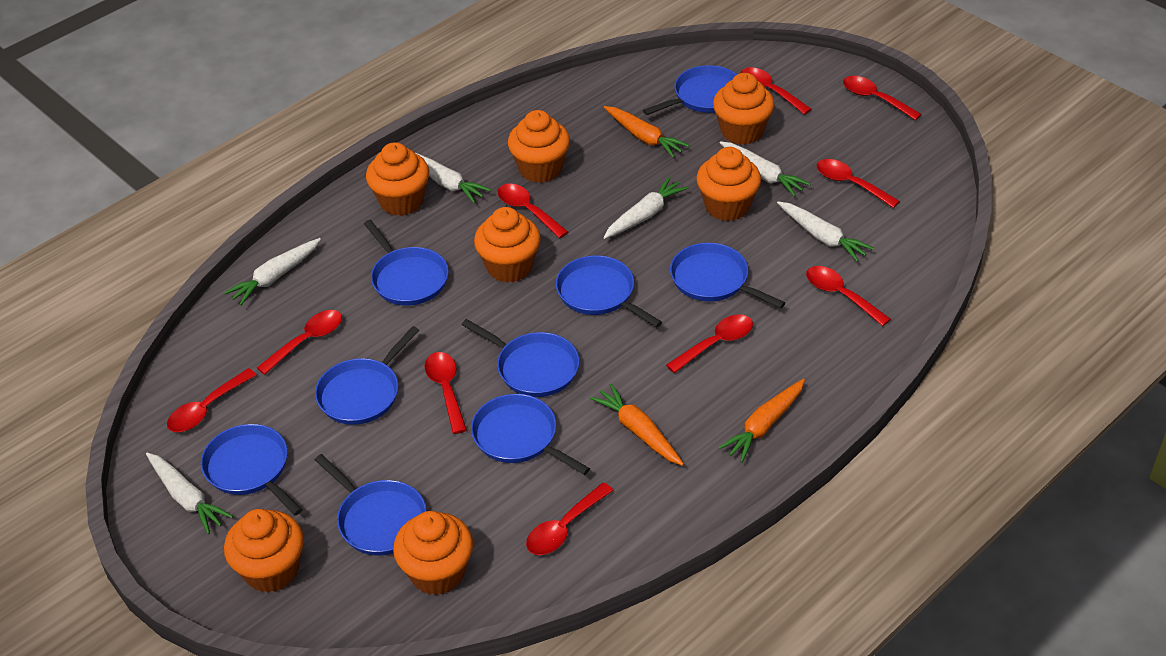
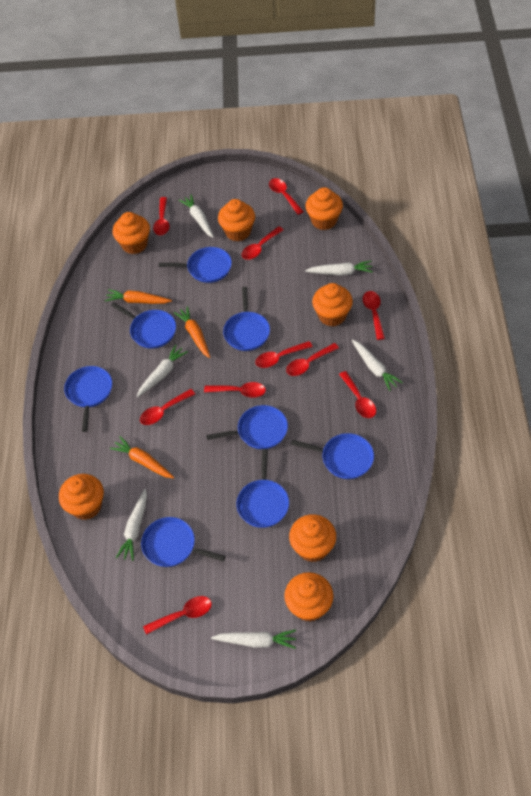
blue pan: 9 -> 8

